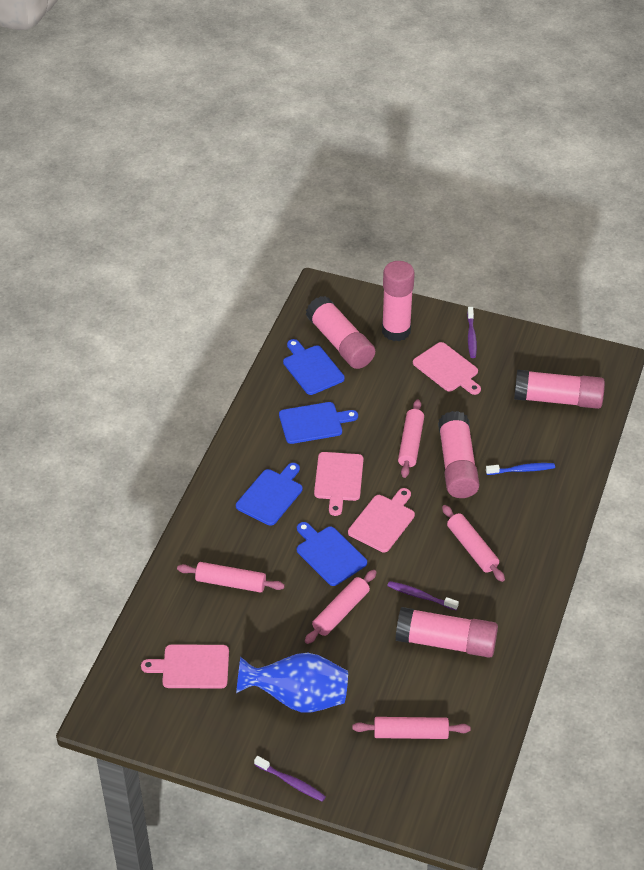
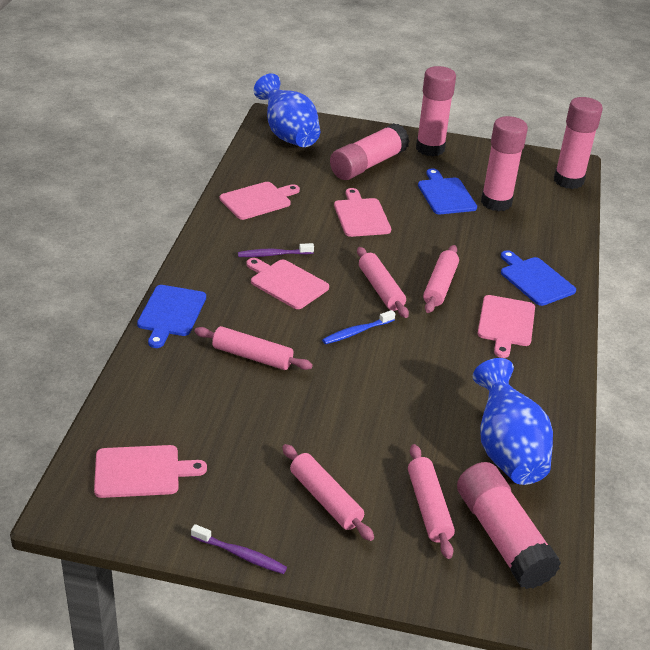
blue cutting board: 4 -> 3
blue vase: 1 -> 2
pink cutting board: 4 -> 5
purple toothbrush: 3 -> 2

